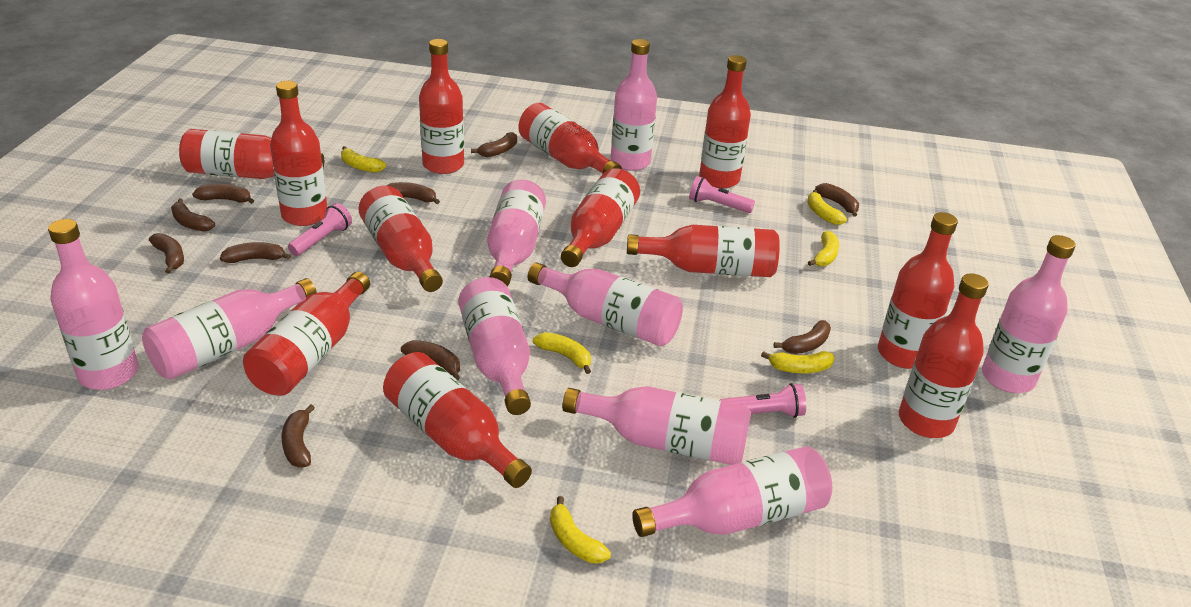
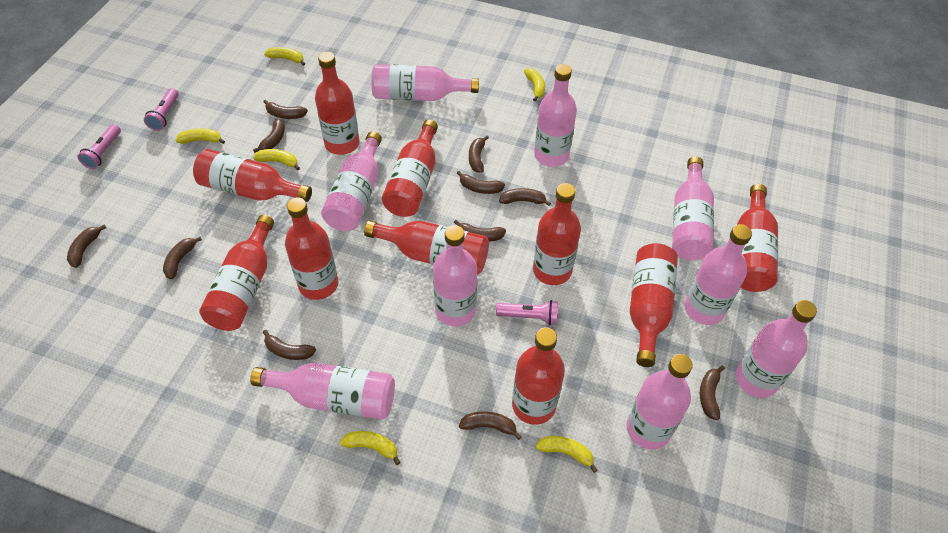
brown banana: 10 -> 11
red bottle: 12 -> 10

